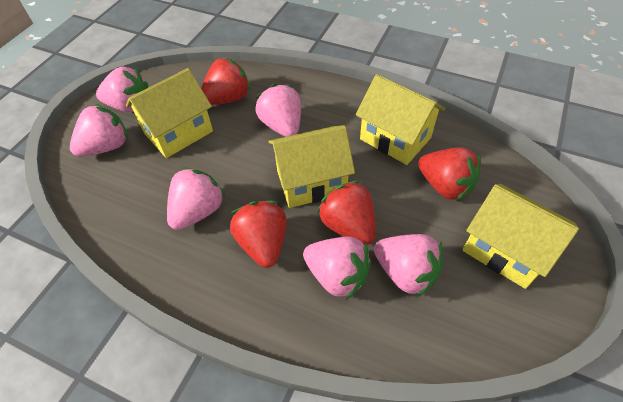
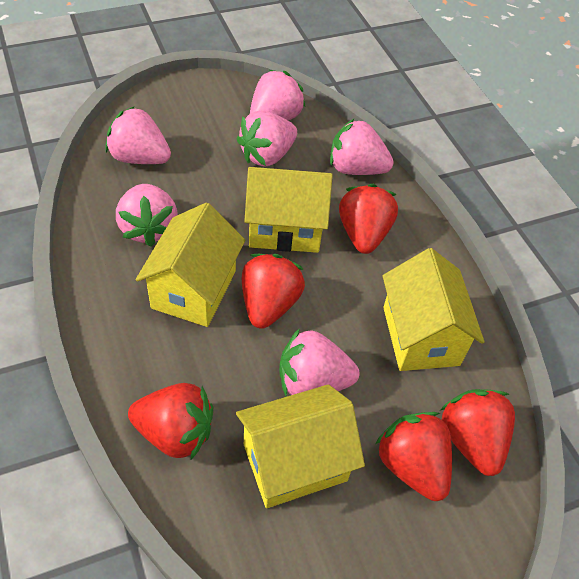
red strawberry: 4 -> 5

